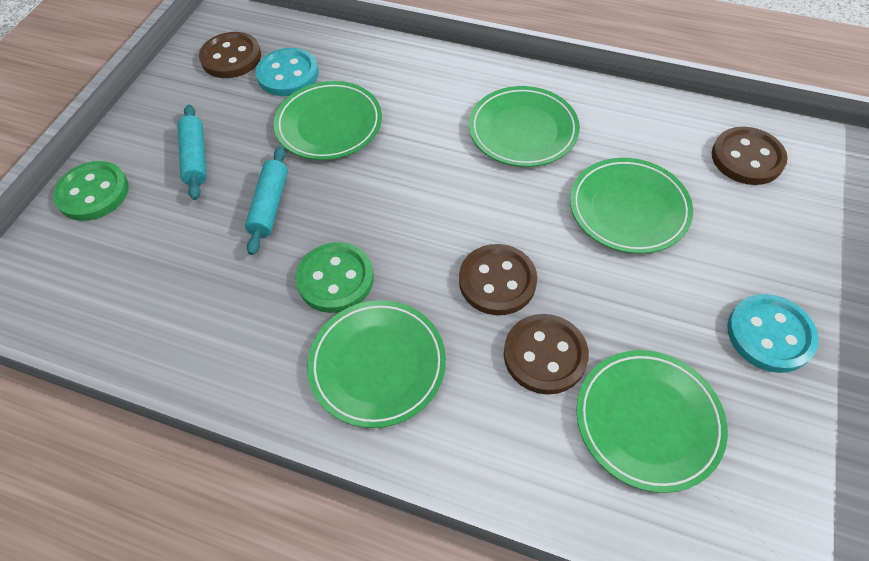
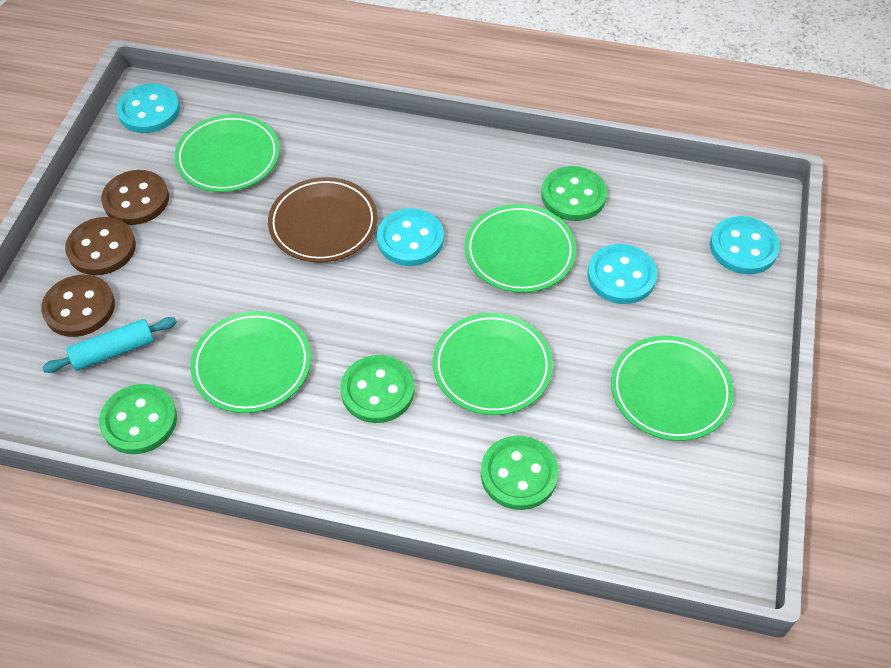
brown button: 4 -> 3
brown plate: 0 -> 1
green button: 2 -> 4
turquoise button: 2 -> 4
turquoise rolling pin: 2 -> 1

